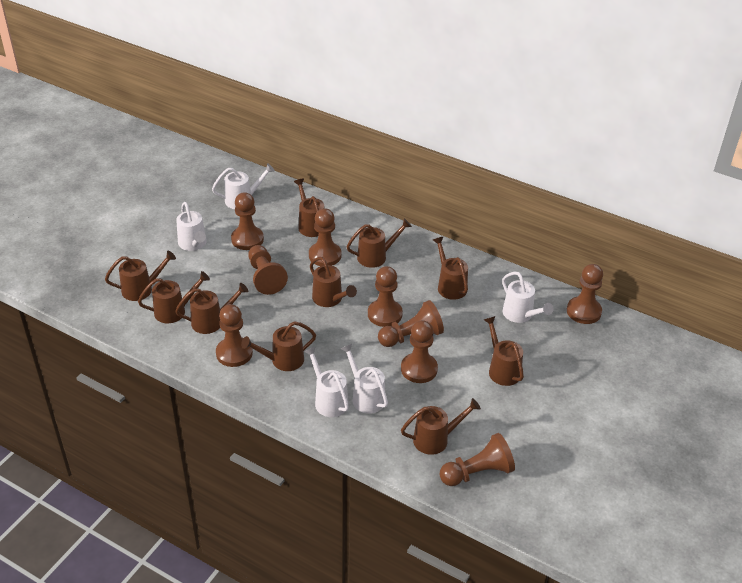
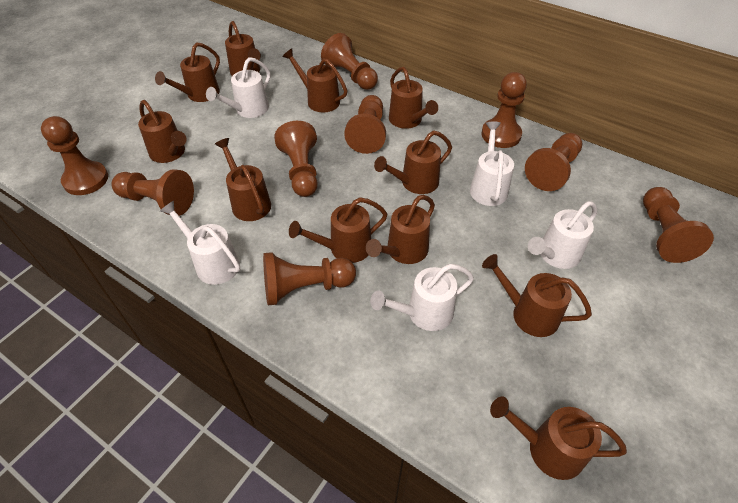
brown watering can: 10 -> 11

